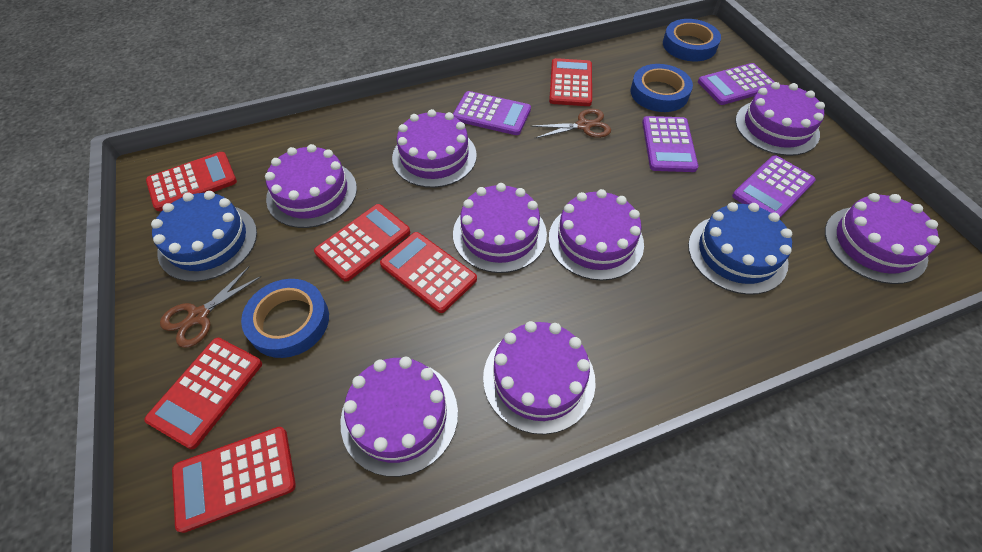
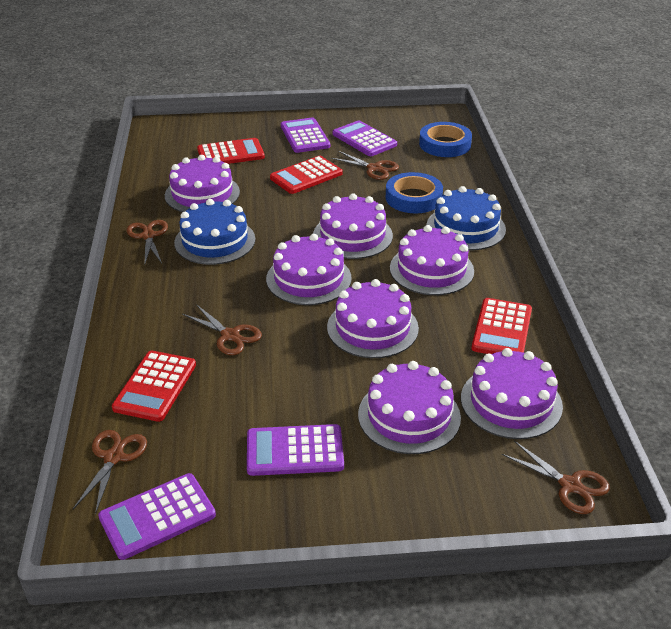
blue tape: 3 -> 2
brown scissors: 2 -> 5
purple cake: 8 -> 7
red calculator: 6 -> 4

